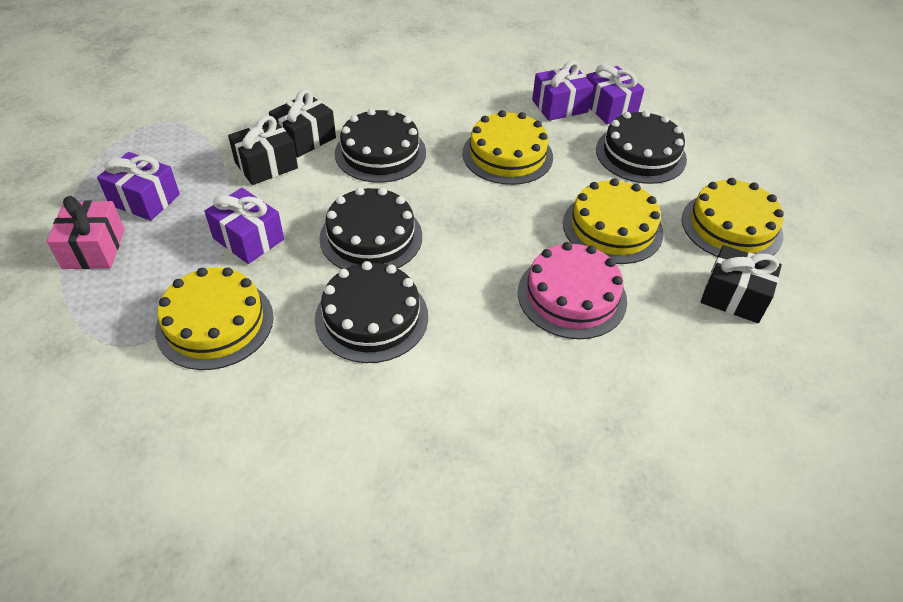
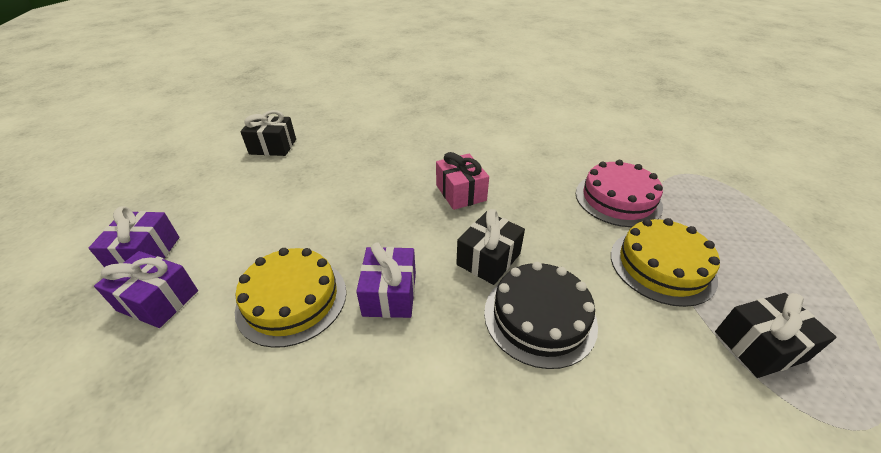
black cake: 4 -> 1
purple gift: 4 -> 3
yellow cake: 4 -> 2

